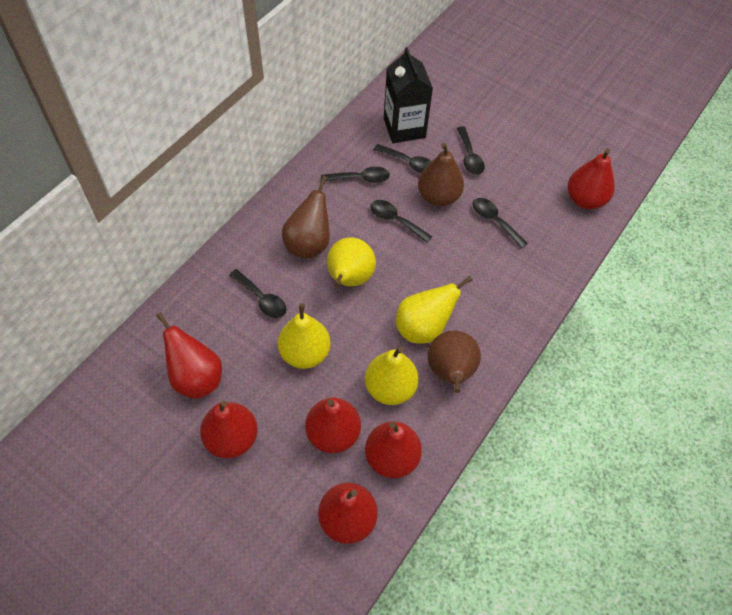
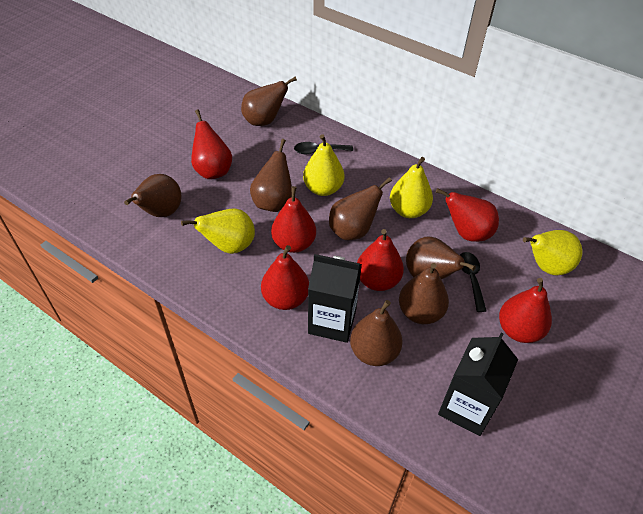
black carton: 1 -> 2
black spoon: 6 -> 2
brown pear: 3 -> 7

